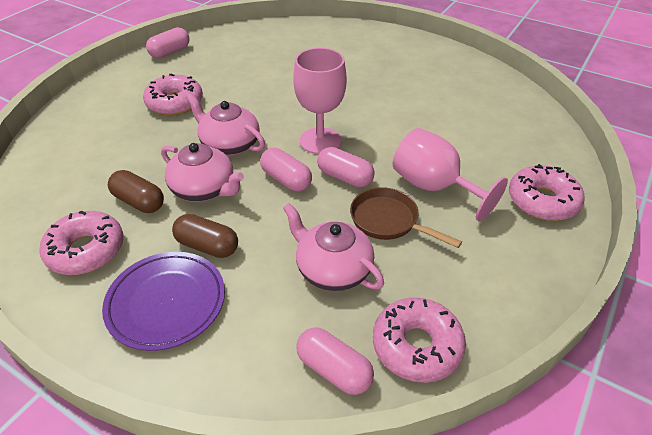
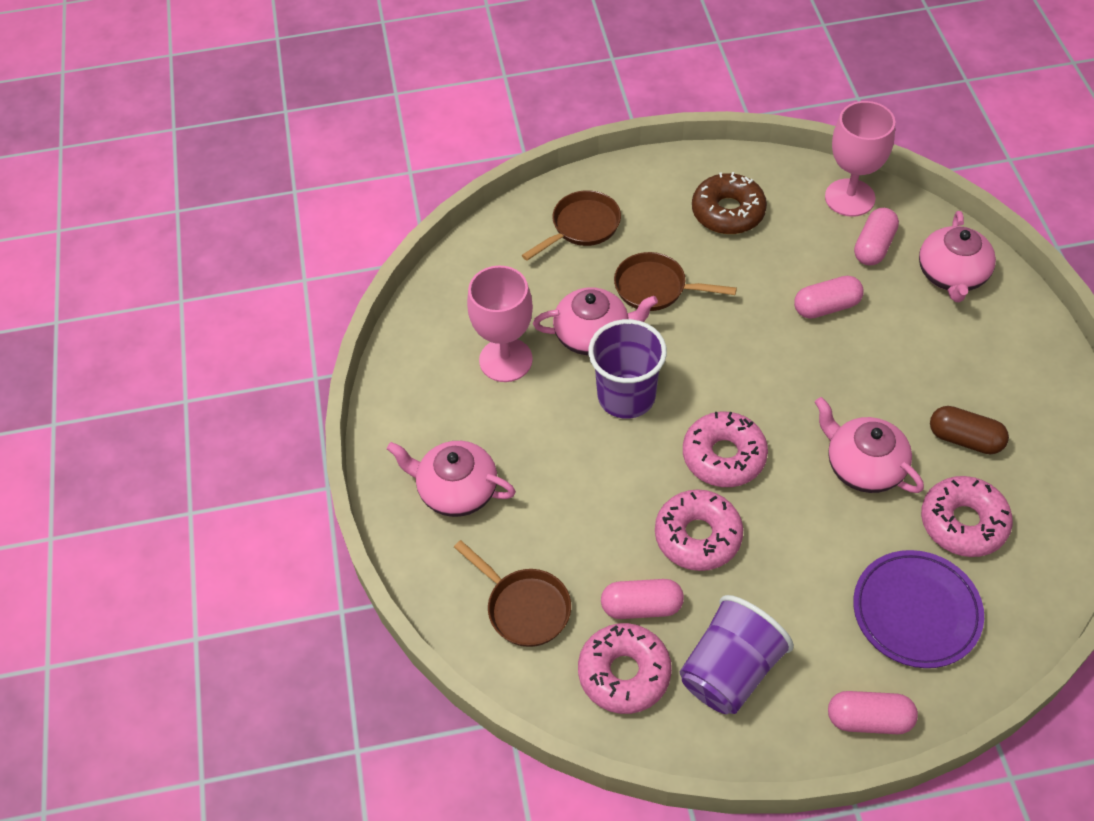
brown capsule: 2 -> 1
brown donut: 0 -> 1
brown pan: 1 -> 3
pink teapot: 3 -> 4
purple cup: 0 -> 2

